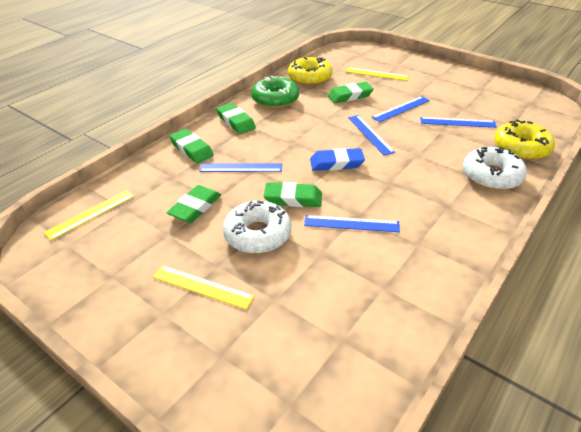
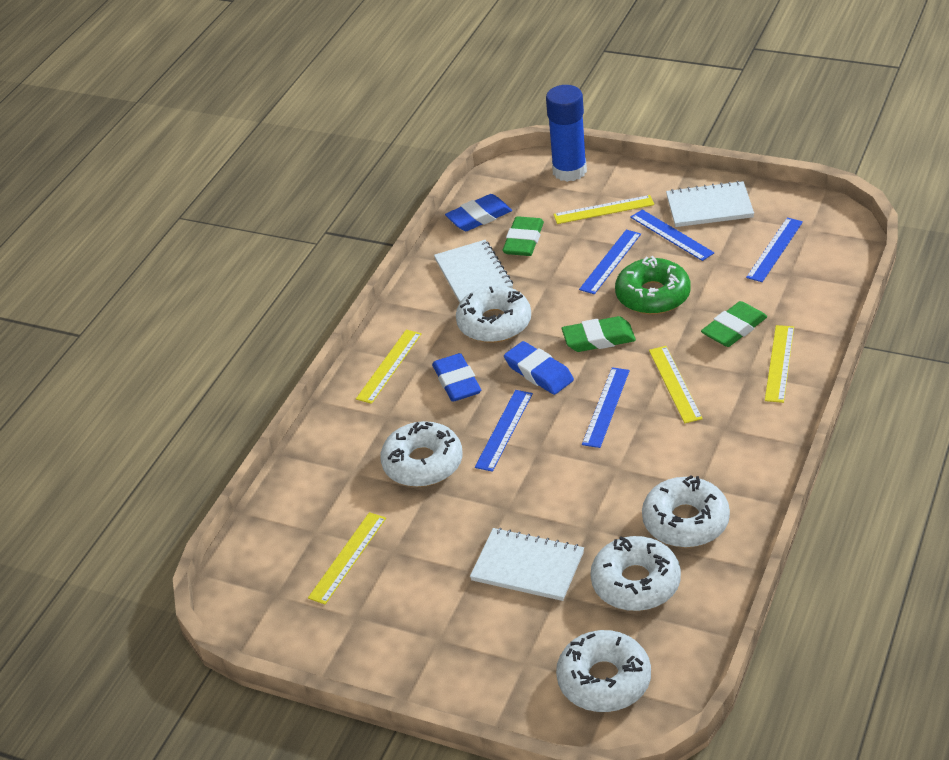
blue eraser: 1 -> 3
blue glue stick: 0 -> 1
green eraser: 5 -> 3
white donut: 2 -> 5
white notebook: 0 -> 3
yellow donut: 2 -> 0
yellow ruler: 3 -> 5

